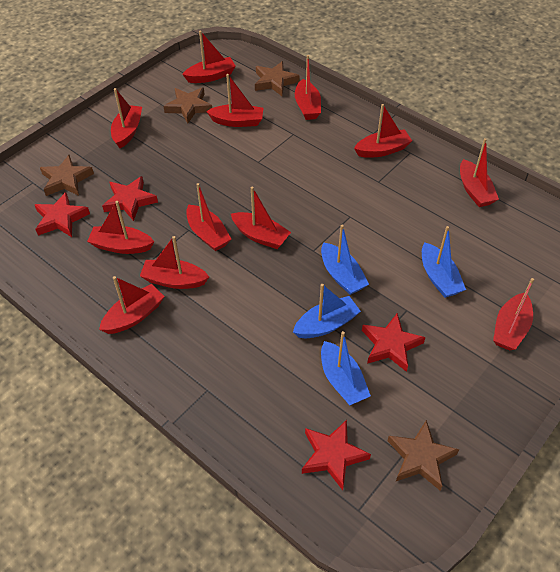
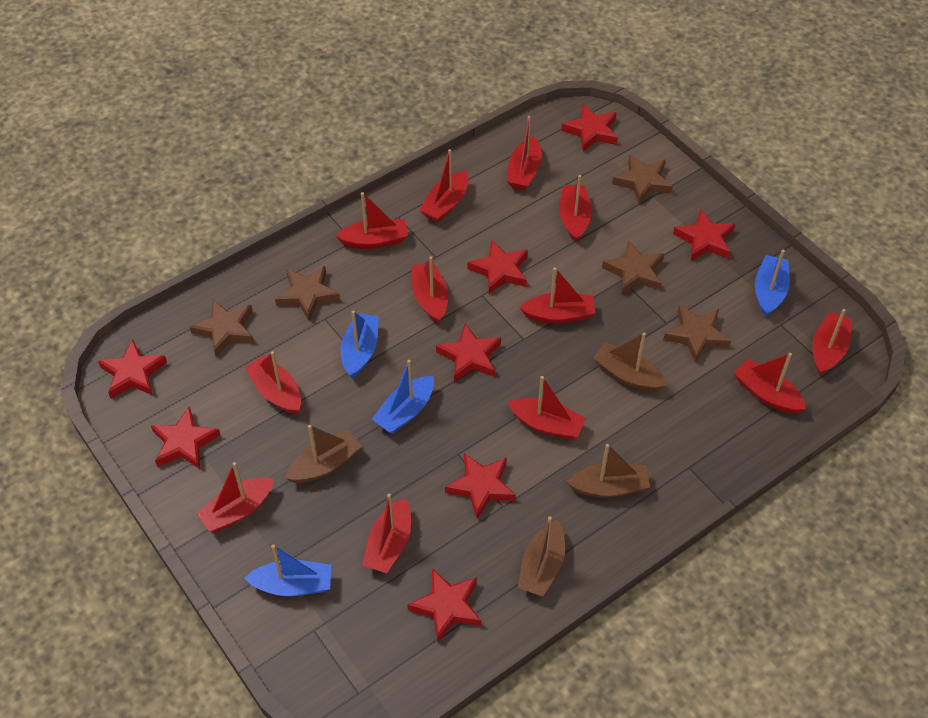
brown boat: 0 -> 4
brown star: 4 -> 5
red star: 4 -> 8

